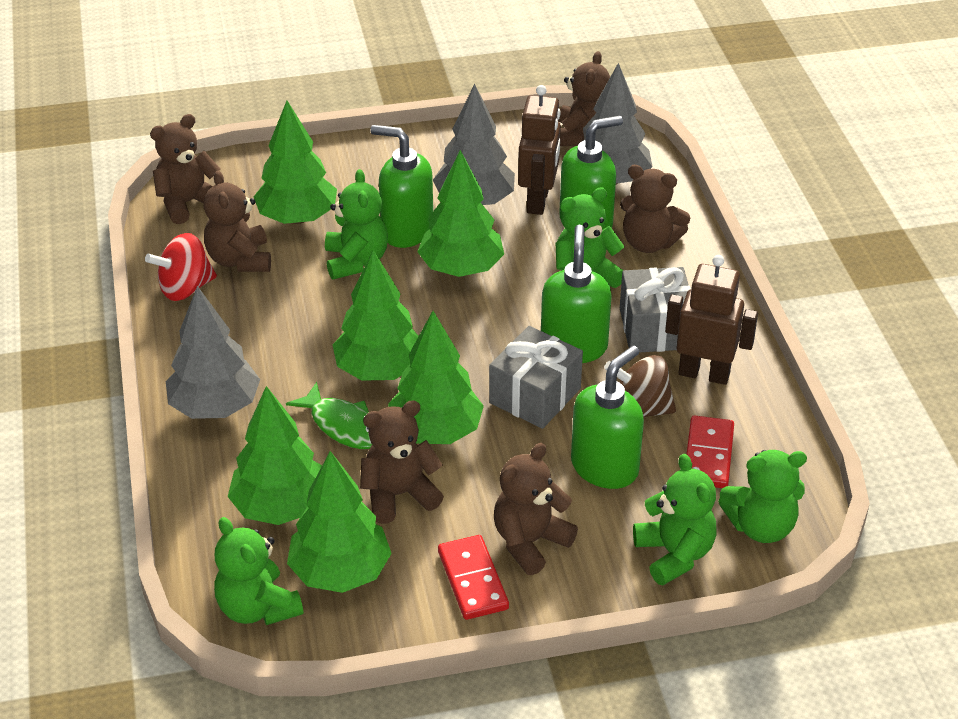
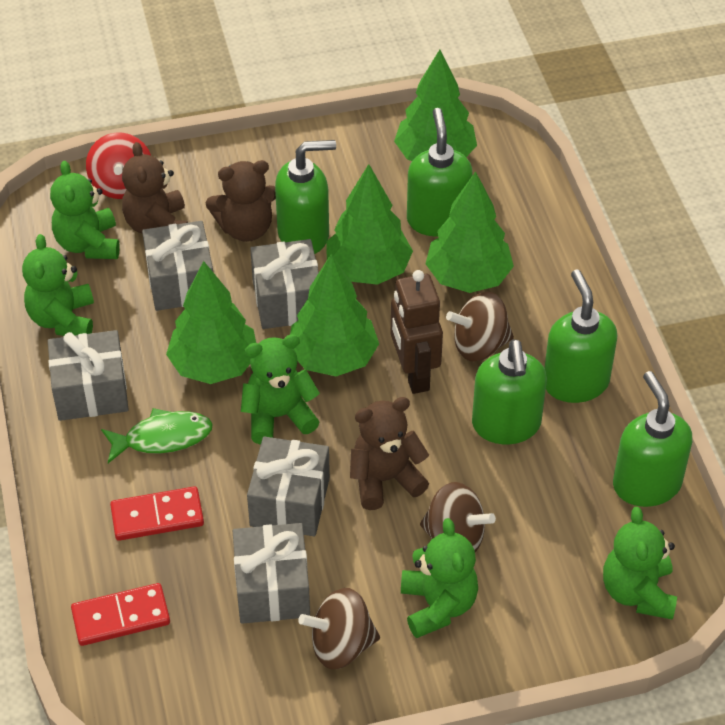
brown robot: 2 -> 1
brown spinning top: 1 -> 3
brown teddy bear: 6 -> 3
green soap dispenser: 4 -> 5
green tree: 6 -> 5
grey gift: 2 -> 5
grey tree: 3 -> 0

